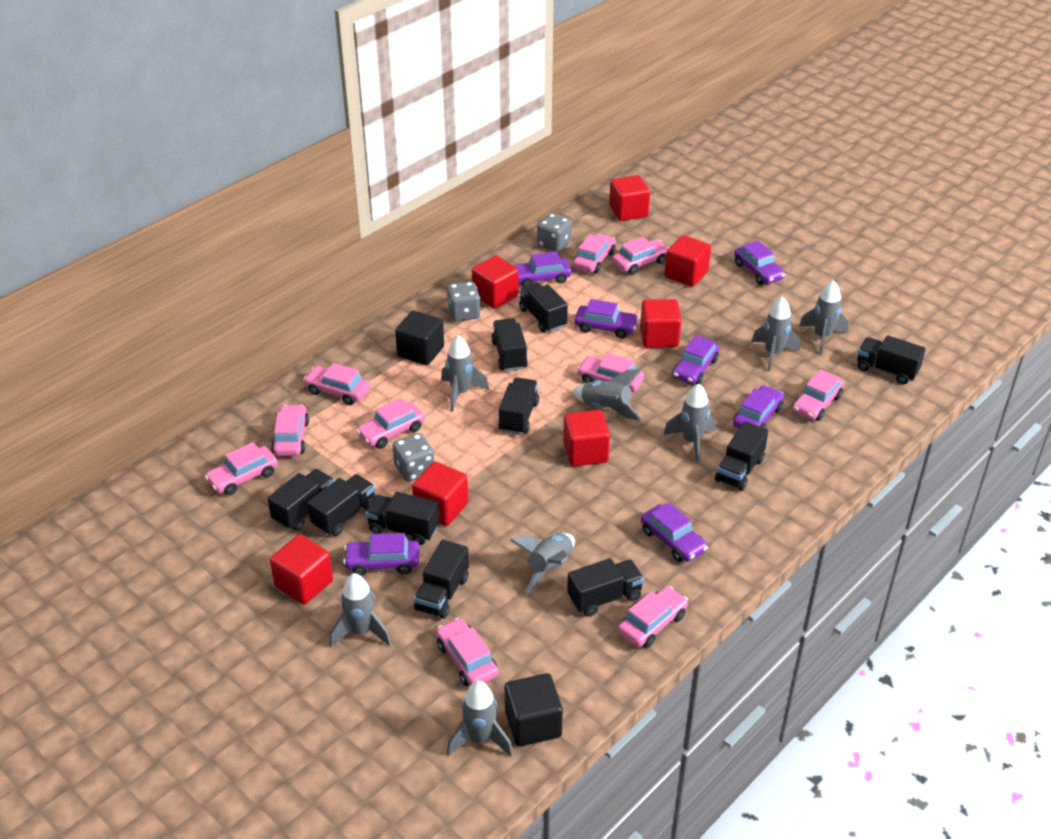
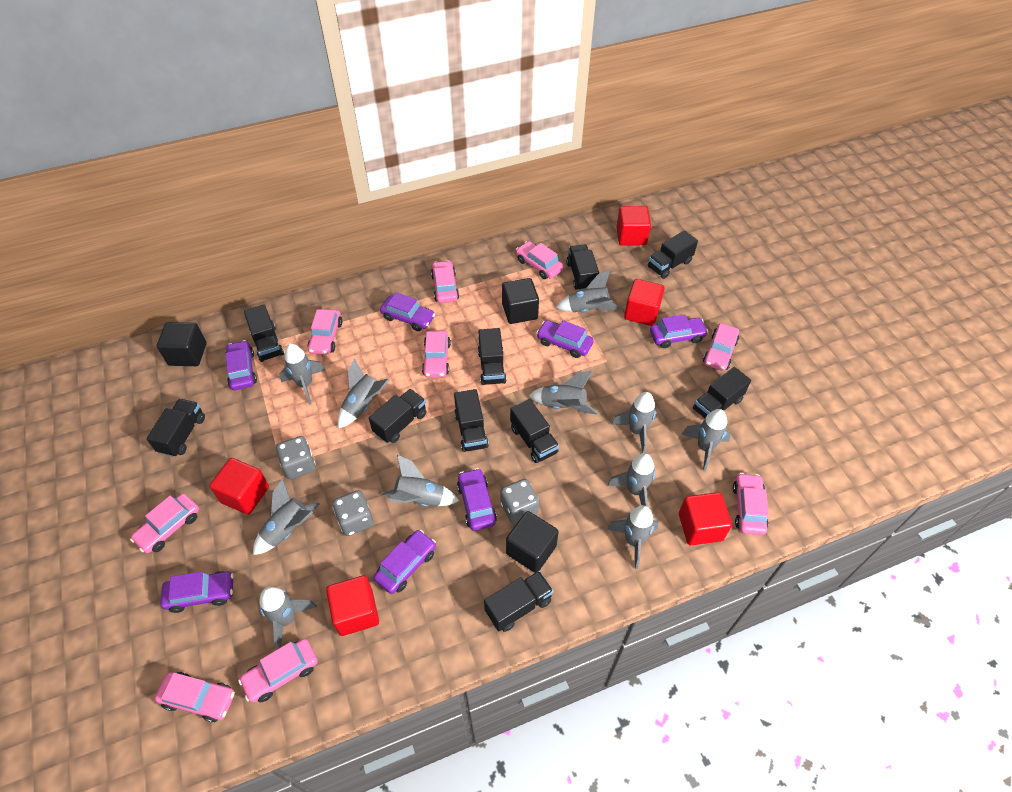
black cube: 2 -> 3
grey rocket: 8 -> 11
pink car: 10 -> 9
red cube: 7 -> 5

